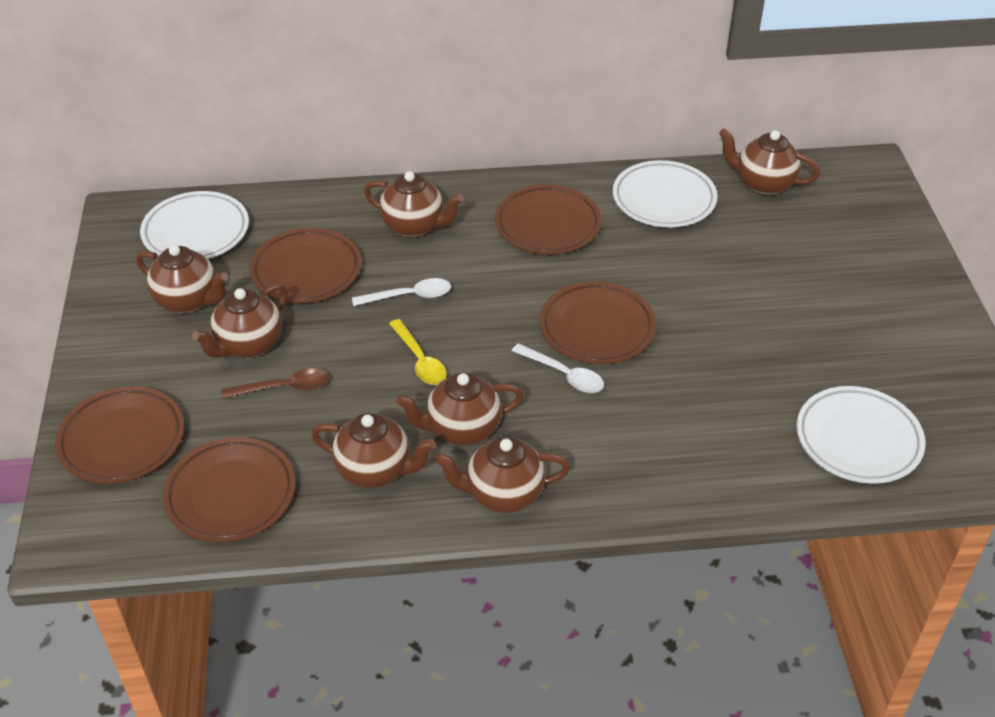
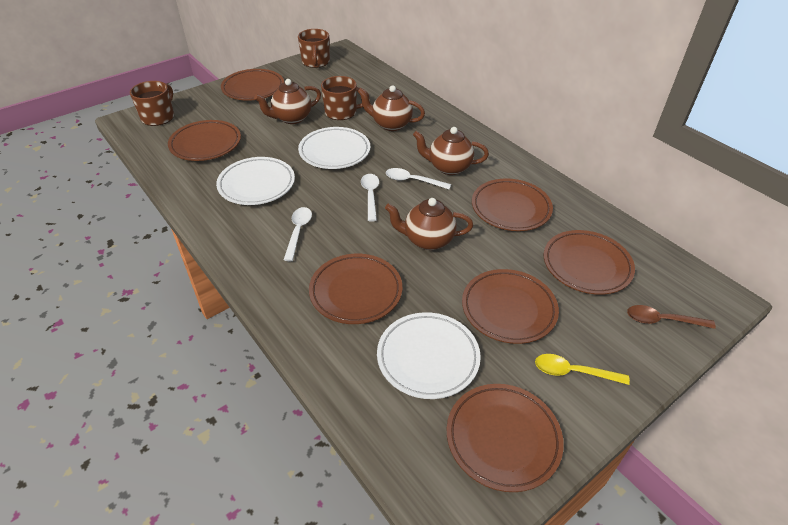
brown mug: 0 -> 3
brown plate: 5 -> 7
brown teapot: 7 -> 4
white spoon: 2 -> 3

